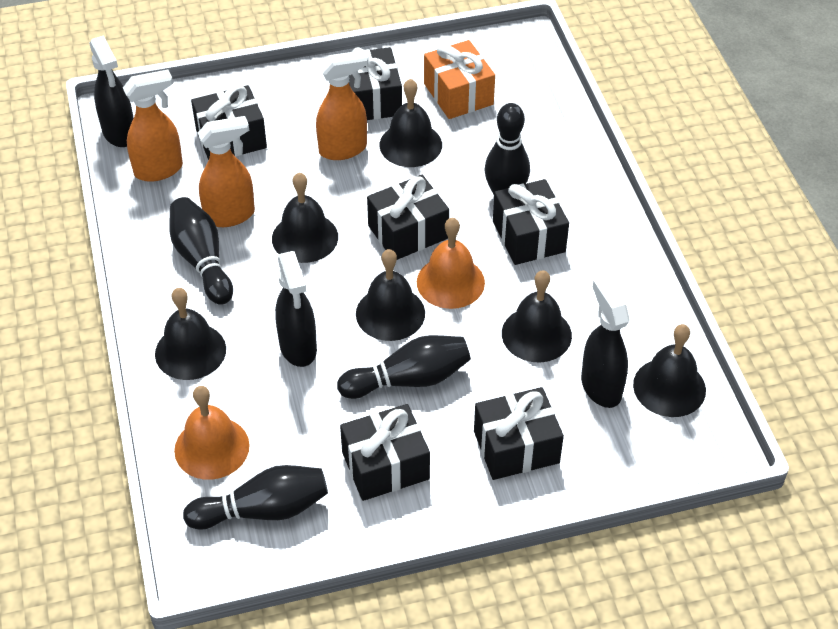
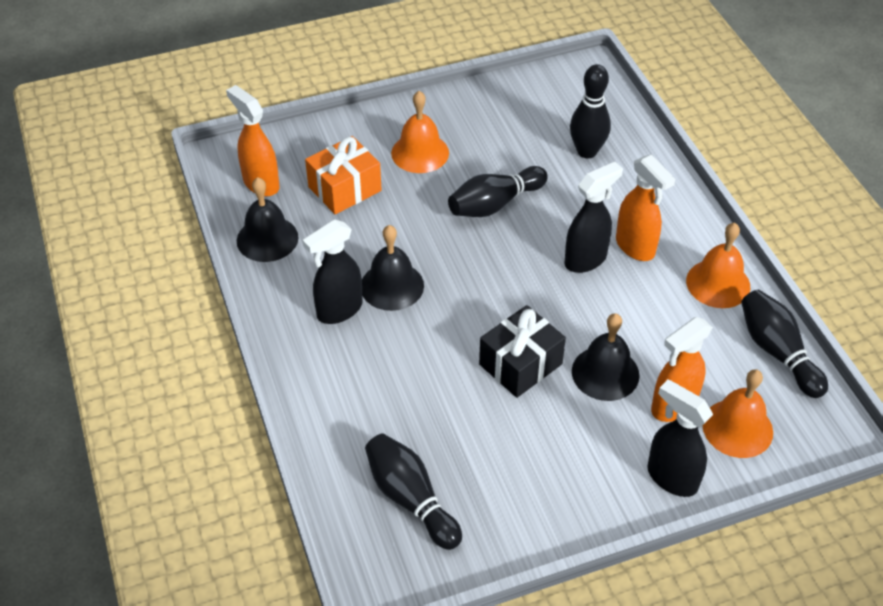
black bell: 6 -> 3
black gift: 6 -> 1
orange bell: 2 -> 3

